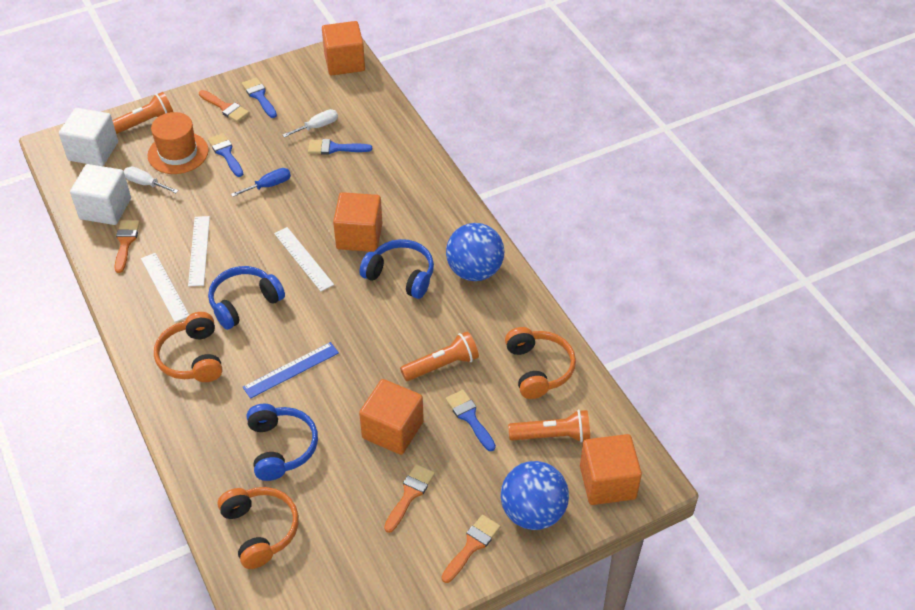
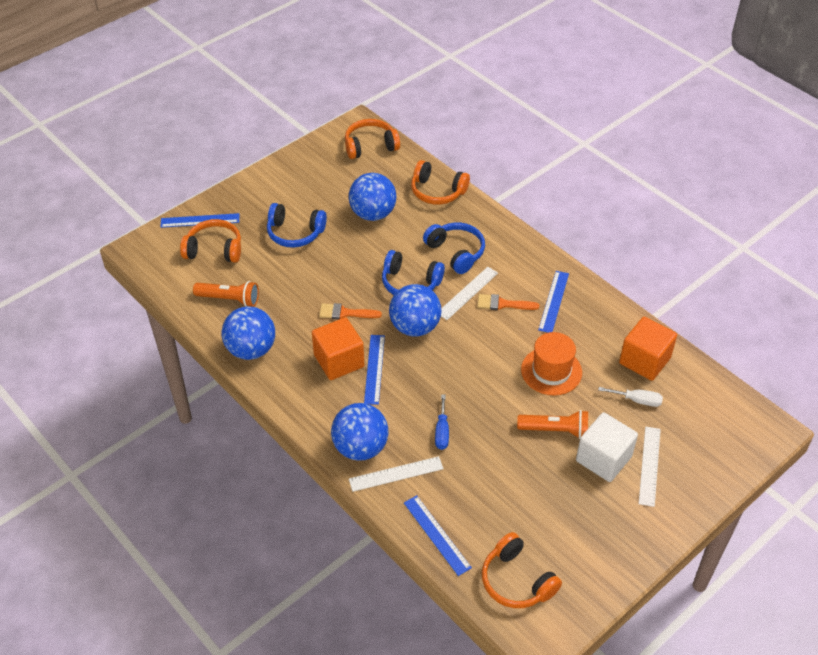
blue ball: 2 -> 4
blue brush: 4 -> 0
blue ruler: 1 -> 4
orange brush: 4 -> 2
orange cube: 4 -> 2
orange flashlight: 3 -> 2
orange headphones: 3 -> 4
white cube: 2 -> 1
white screwdriver: 2 -> 1

